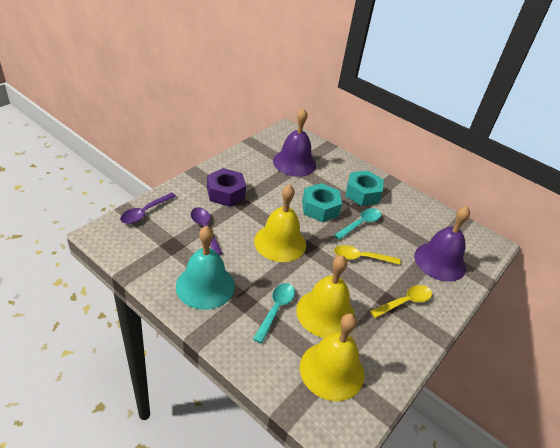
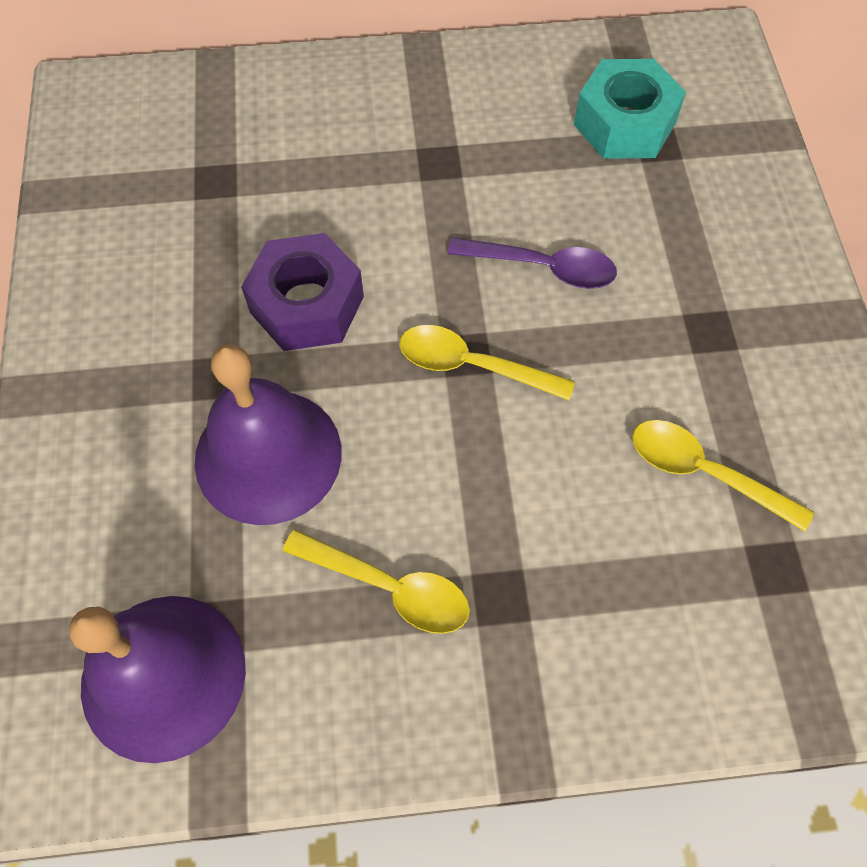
purple spoon: 2 -> 1
turquoise bell: 1 -> 0
turquoise nut: 2 -> 1
turquoise spoon: 2 -> 0
yellow bell: 3 -> 0
yellow spoon: 2 -> 3

